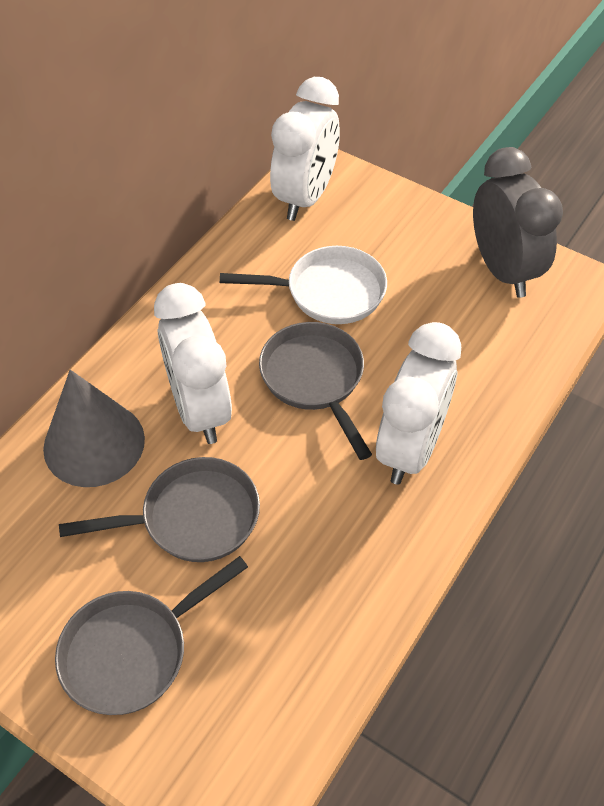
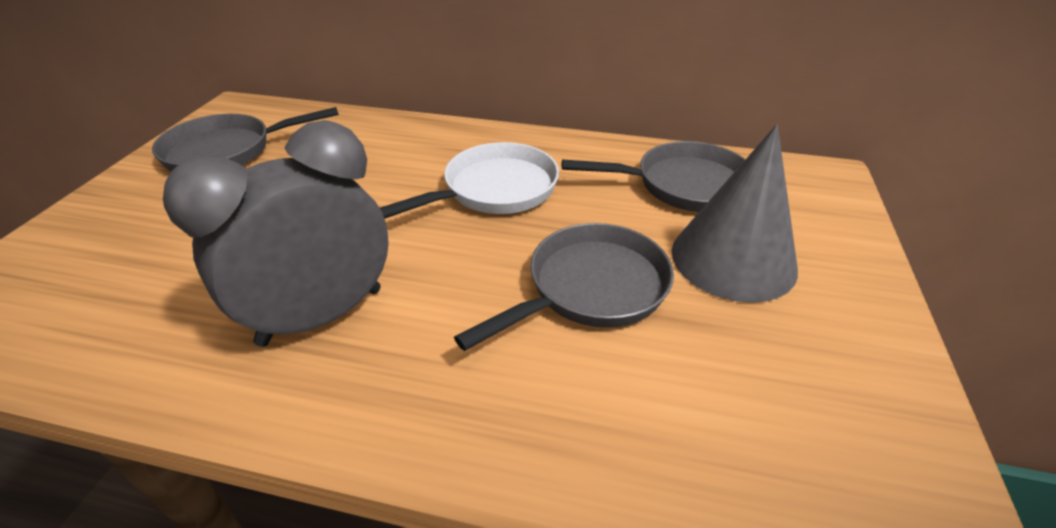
white clock: 3 -> 0

